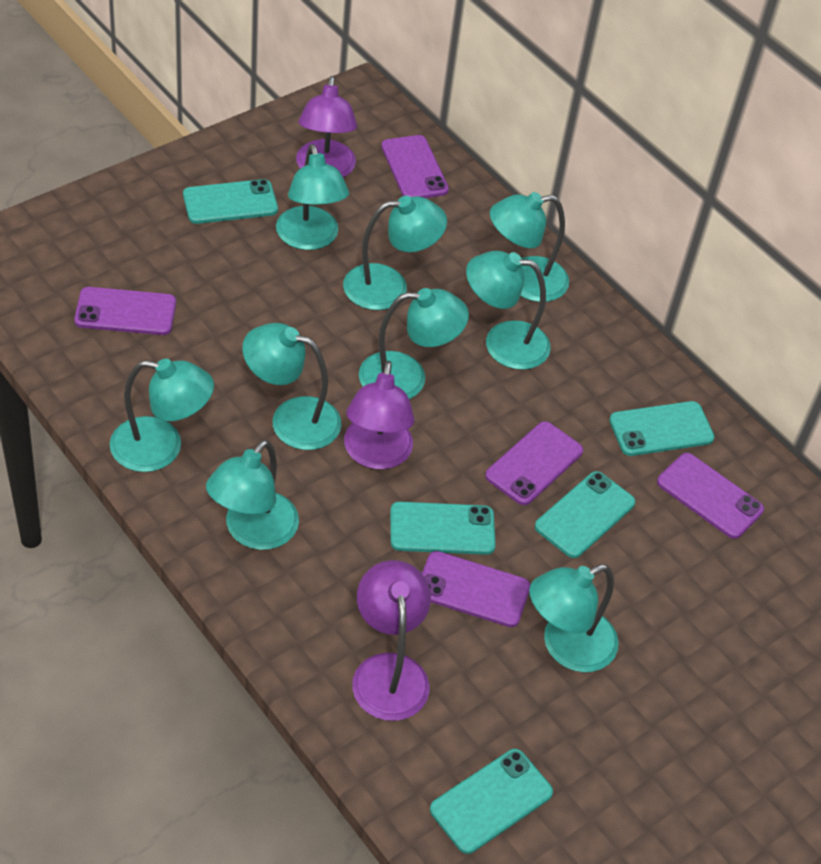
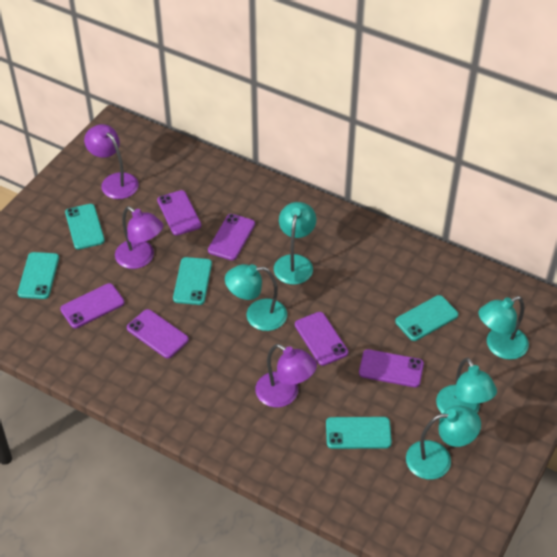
purple phone: 5 -> 6
turquoise lamp: 9 -> 5

